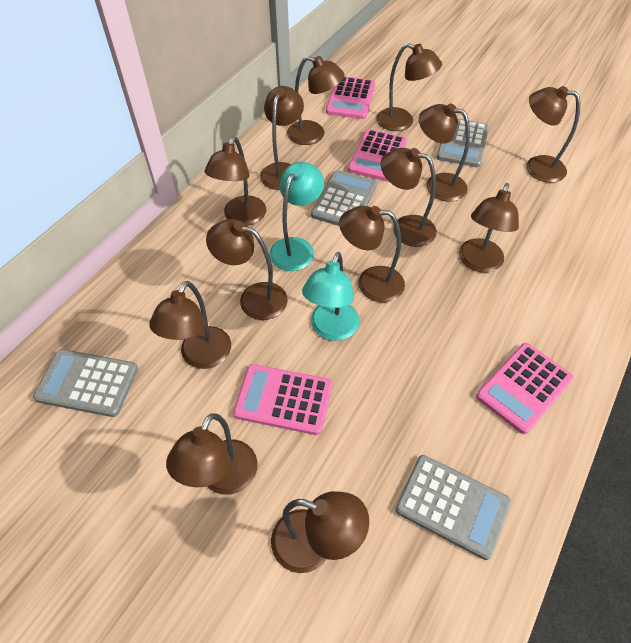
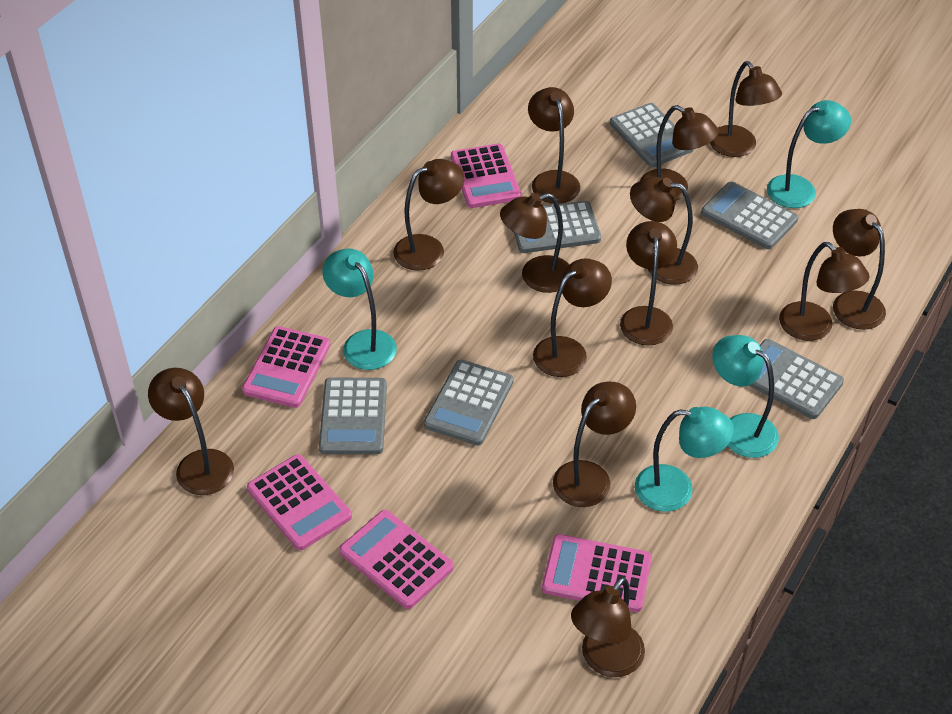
grey calculator: 4 -> 6
pink calculator: 4 -> 5
turquoise lamp: 2 -> 4

